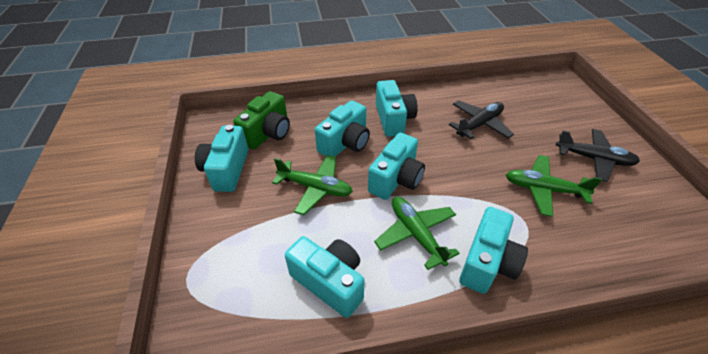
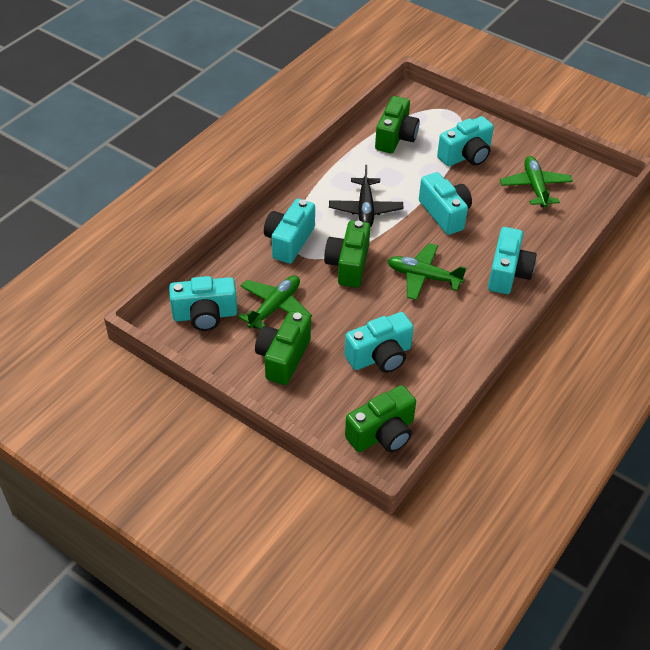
black plane: 2 -> 1
green camera: 1 -> 4

